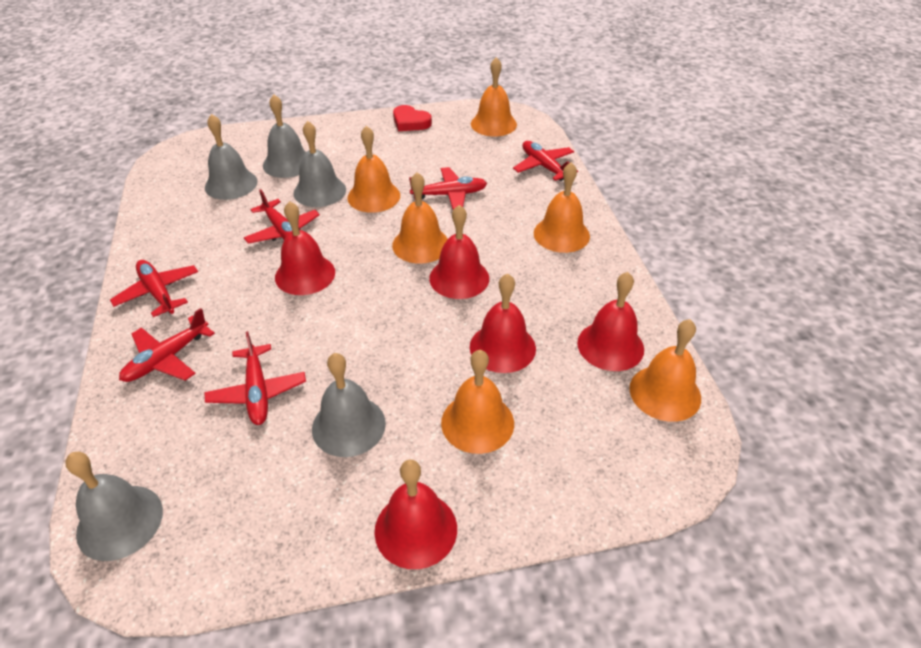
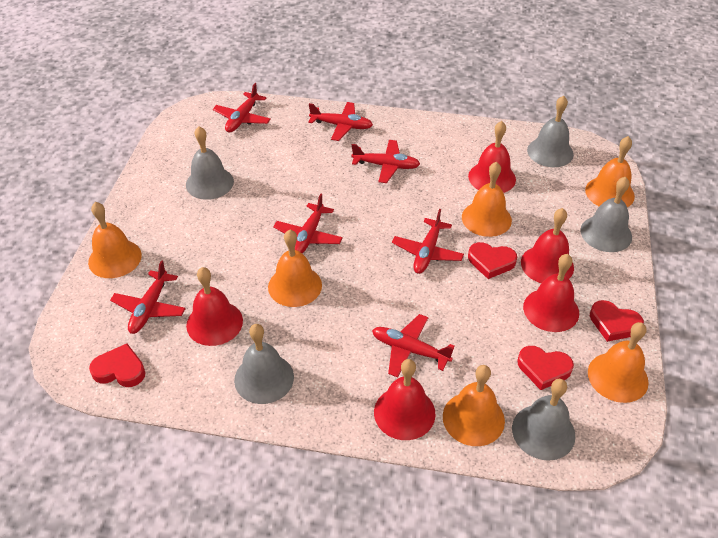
red heart: 1 -> 4
red plane: 6 -> 7

